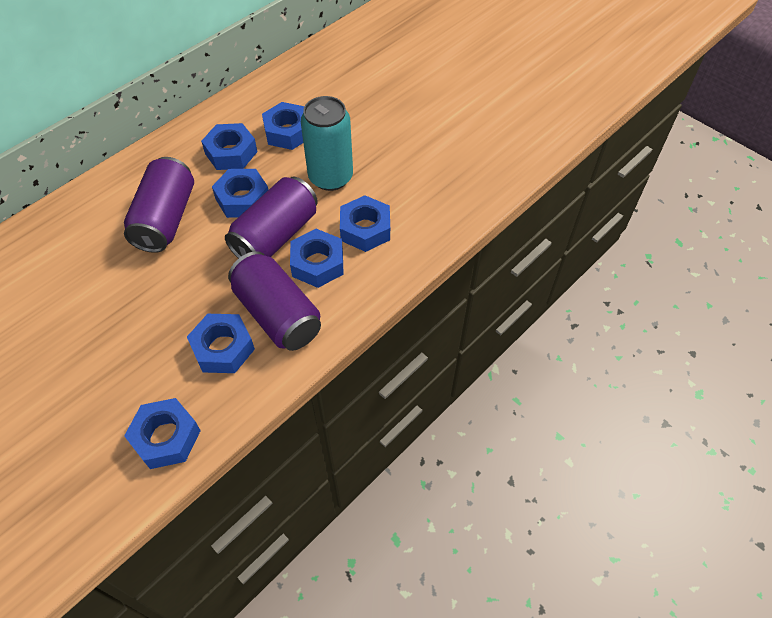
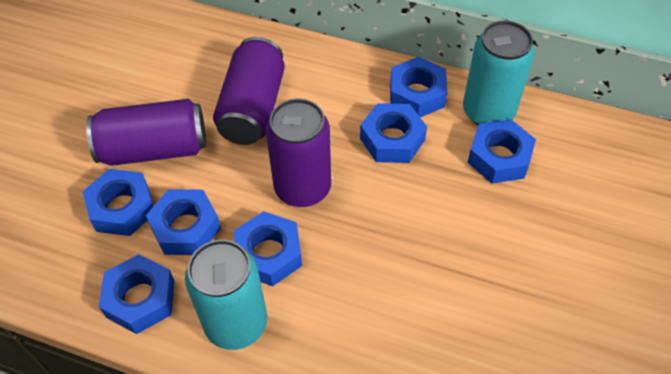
turquoise can: 1 -> 2

